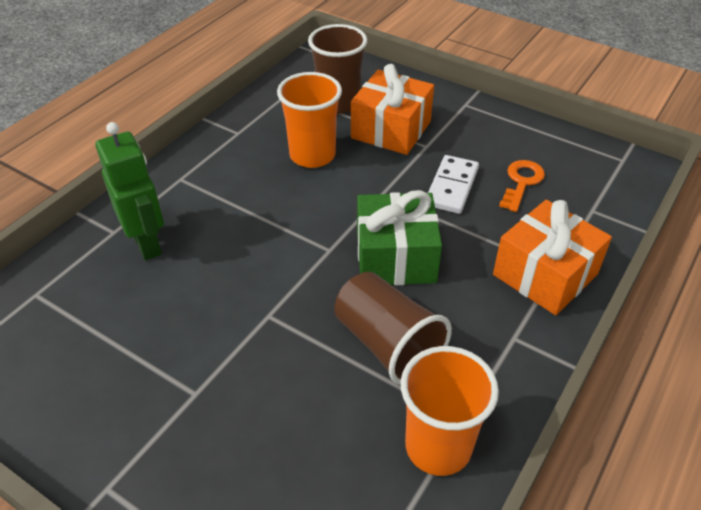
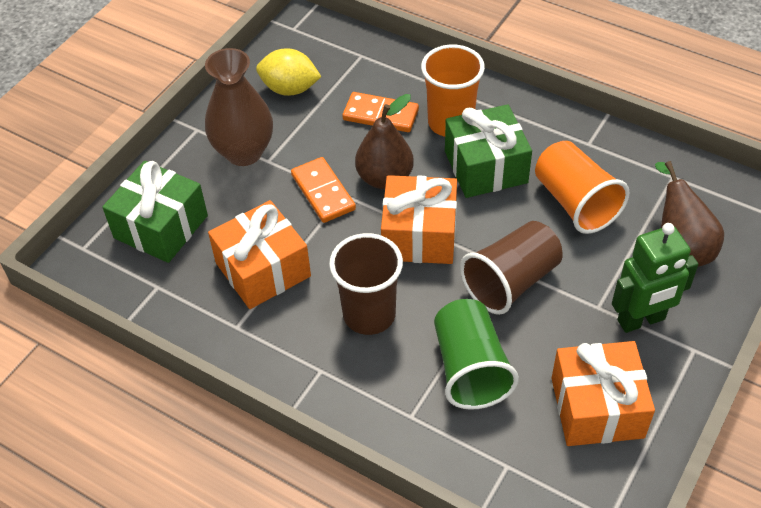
brown pear: 0 -> 2
brown vase: 0 -> 1
green cup: 0 -> 1
green gift: 1 -> 2
orange domino: 0 -> 2
orange gift: 2 -> 3
orange key: 1 -> 0
white domino: 1 -> 0
yellow lemon: 0 -> 1

